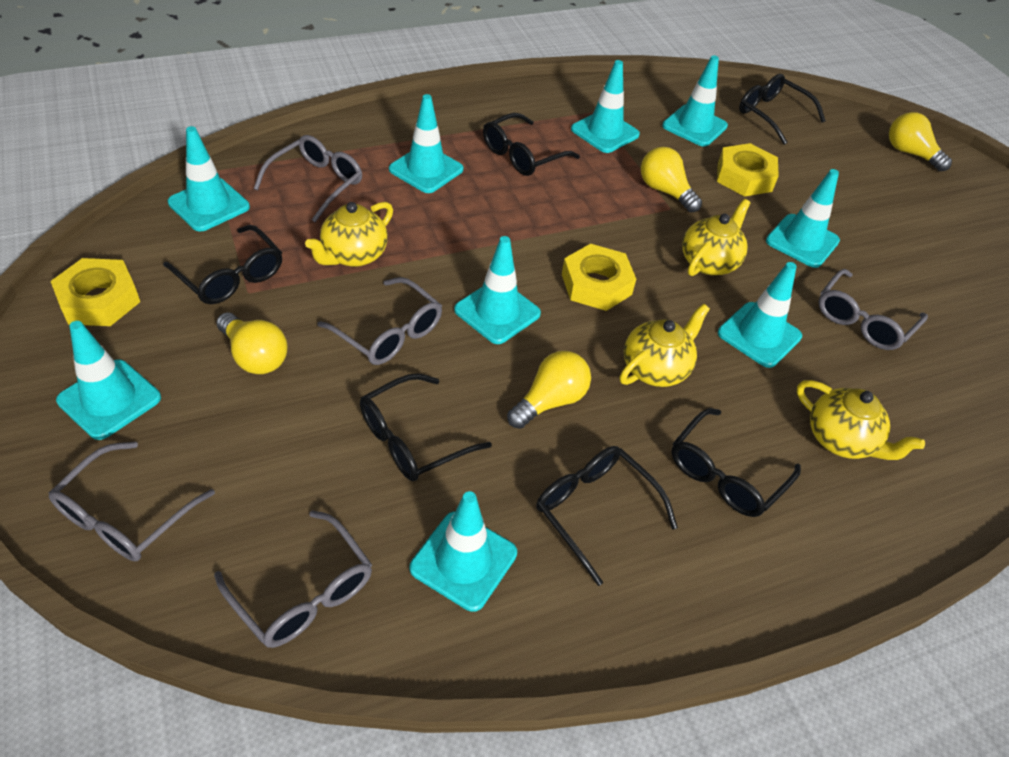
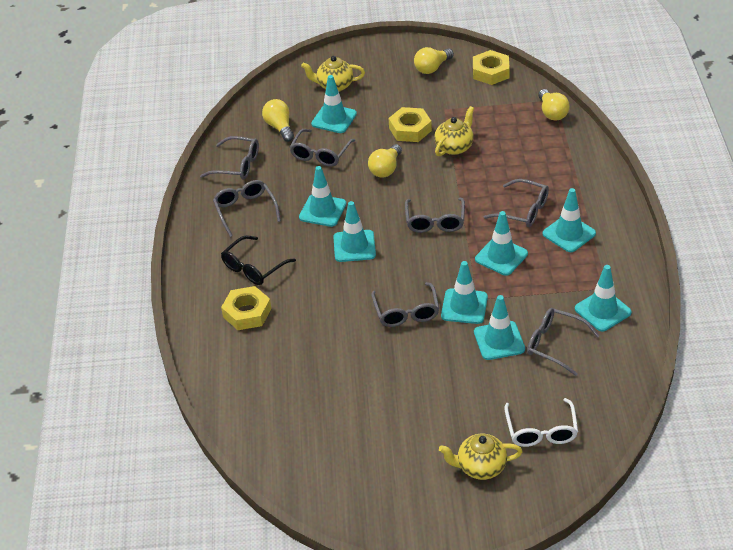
black glasses: 6 -> 1
grey glasses: 5 -> 7
turquoise traffic cone: 9 -> 8
white glasses: 0 -> 1
yellow teapot: 4 -> 3

